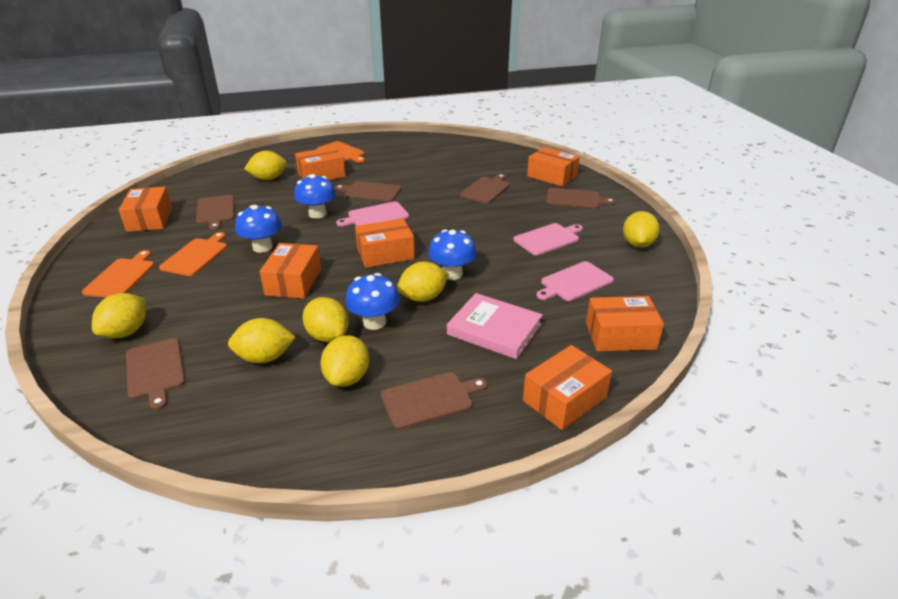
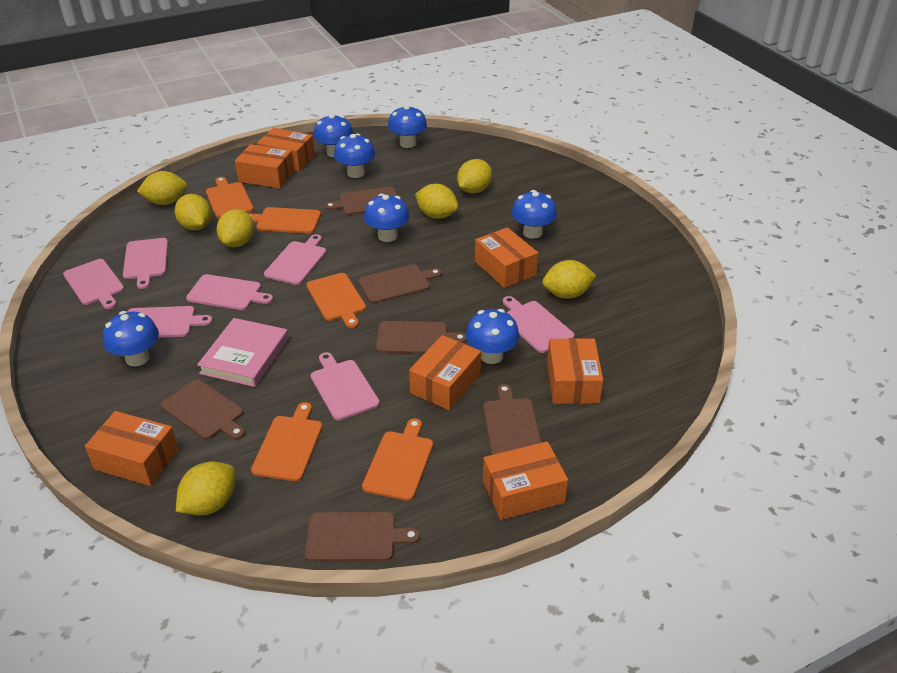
blue mushroom: 4 -> 7
orange cutting board: 3 -> 5
pink cutting board: 3 -> 7

